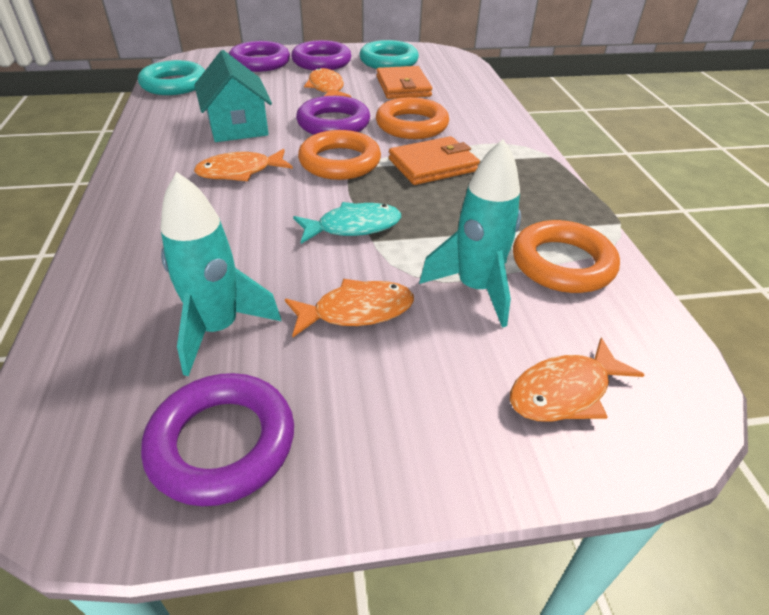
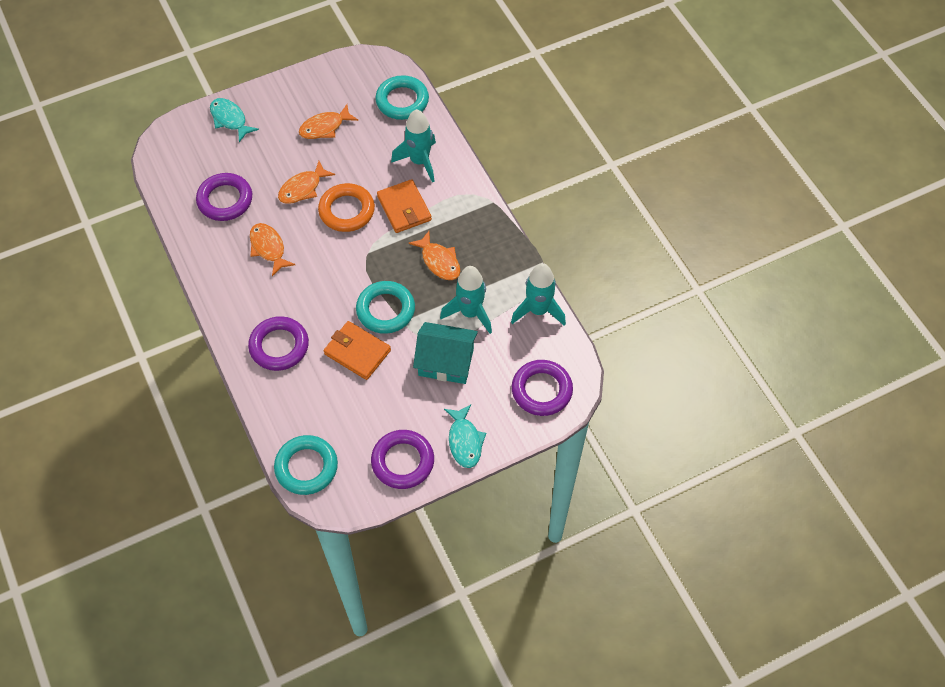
orange ring: 3 -> 1
turquoise fish: 1 -> 2
turquoise ring: 2 -> 3
turquoise rocket: 2 -> 3

